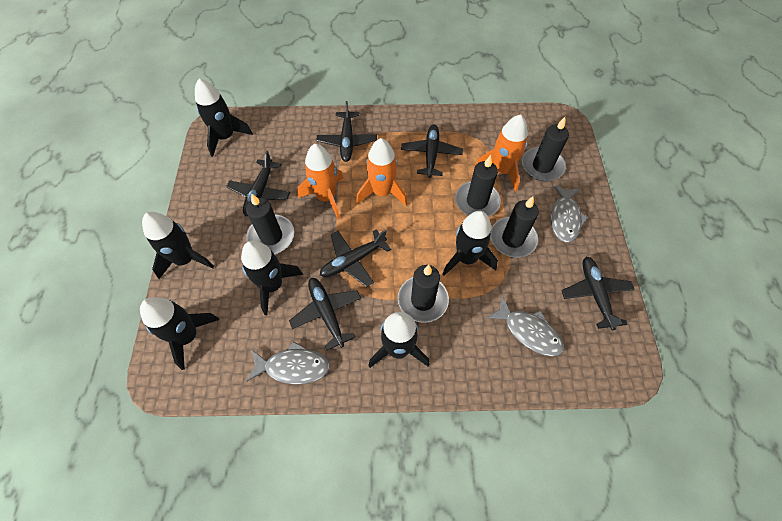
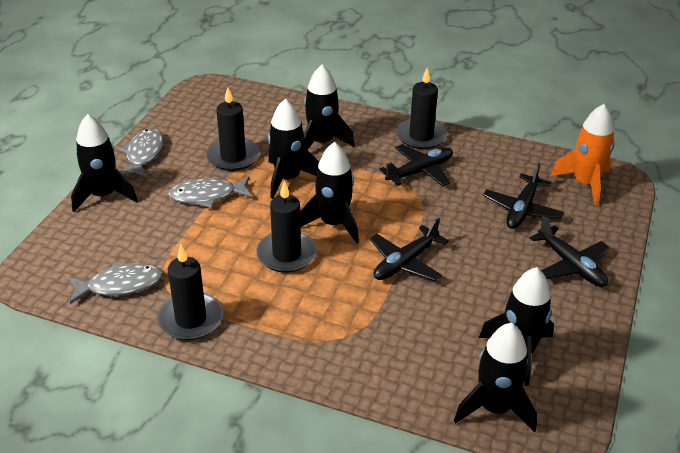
black candle: 5 -> 4
black plane: 6 -> 4
orange rocket: 3 -> 1

